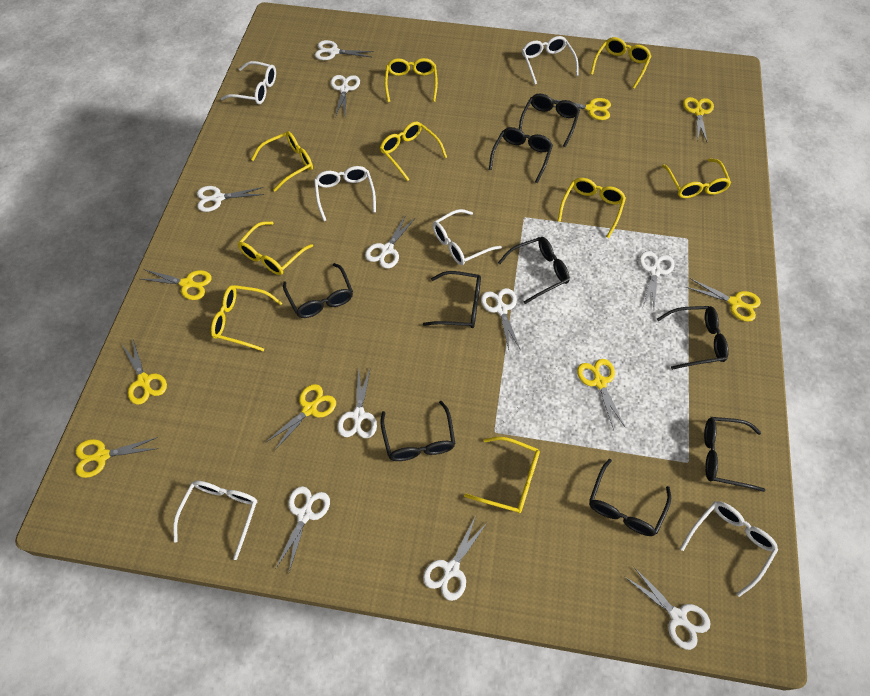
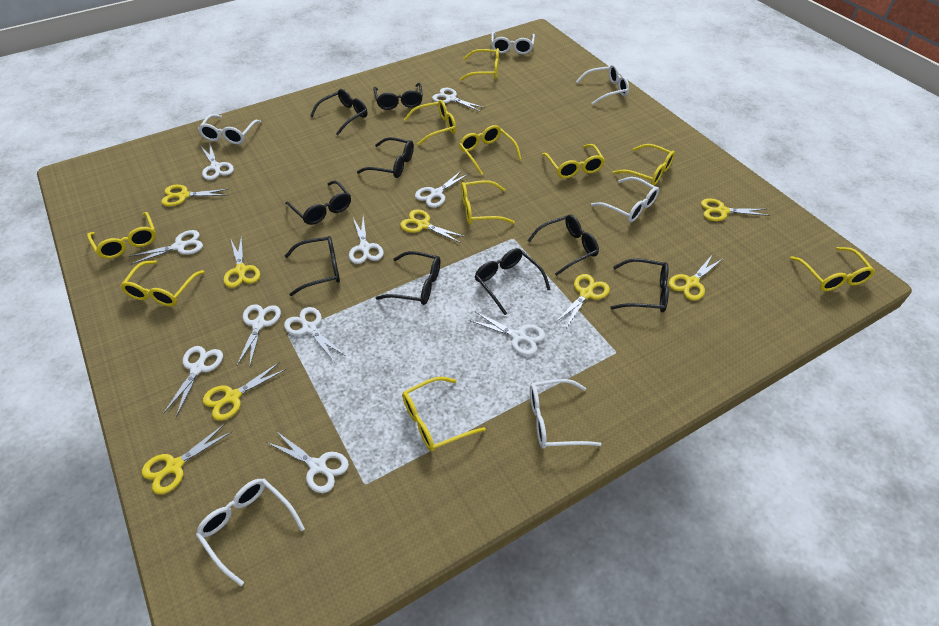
yellow glasses: 9 -> 10

